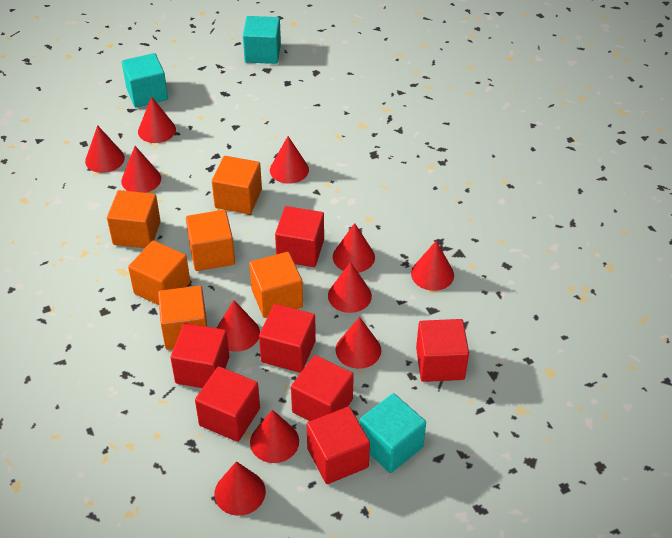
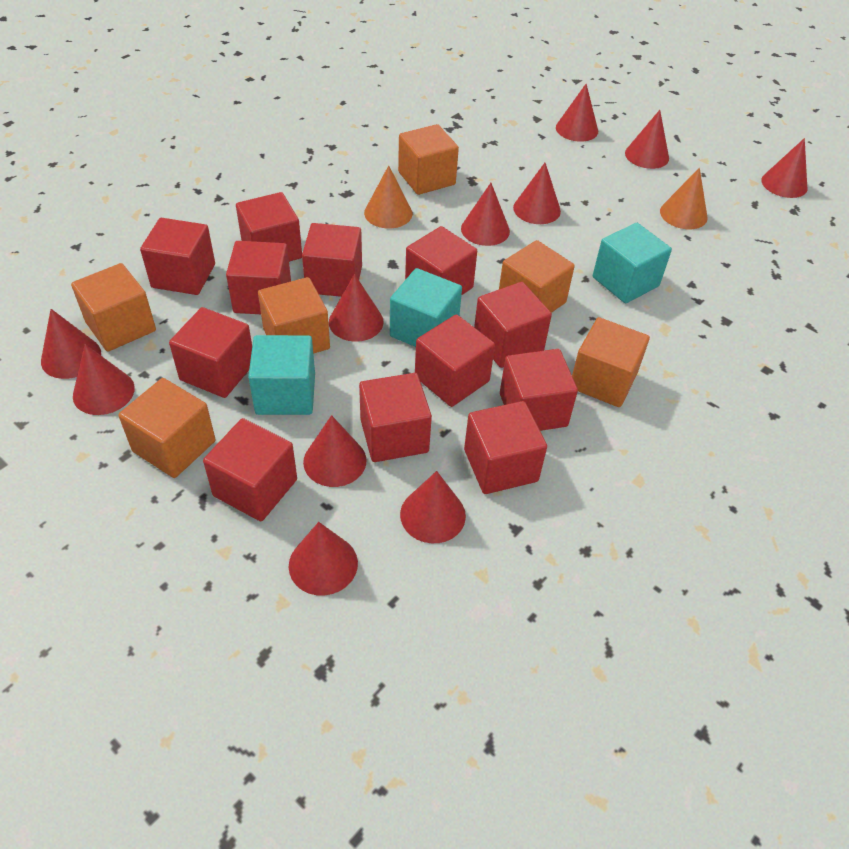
orange cone: 0 -> 2
red cube: 7 -> 12

